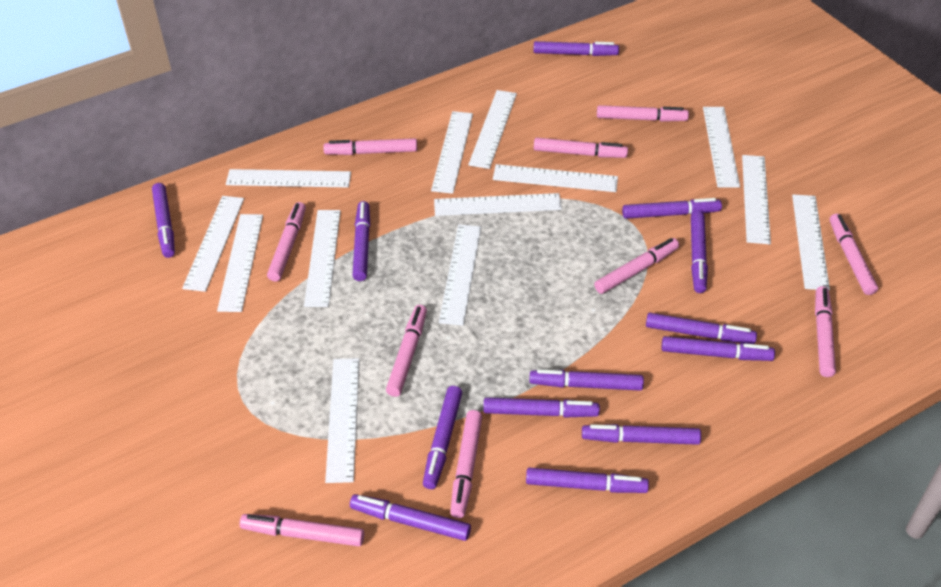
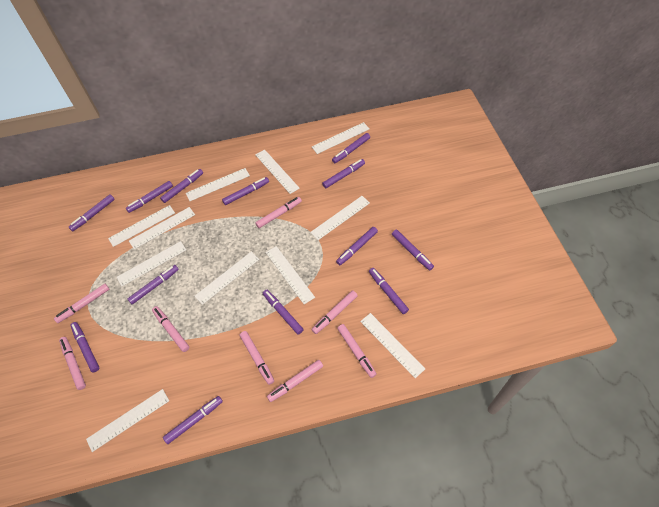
pink marker: 10 -> 8
white ruler: 13 -> 11

